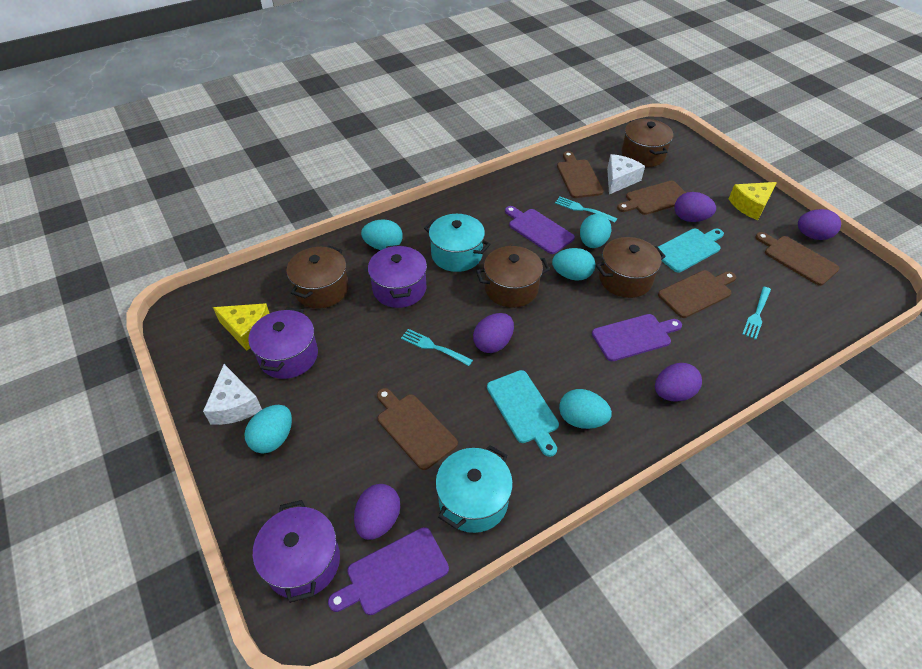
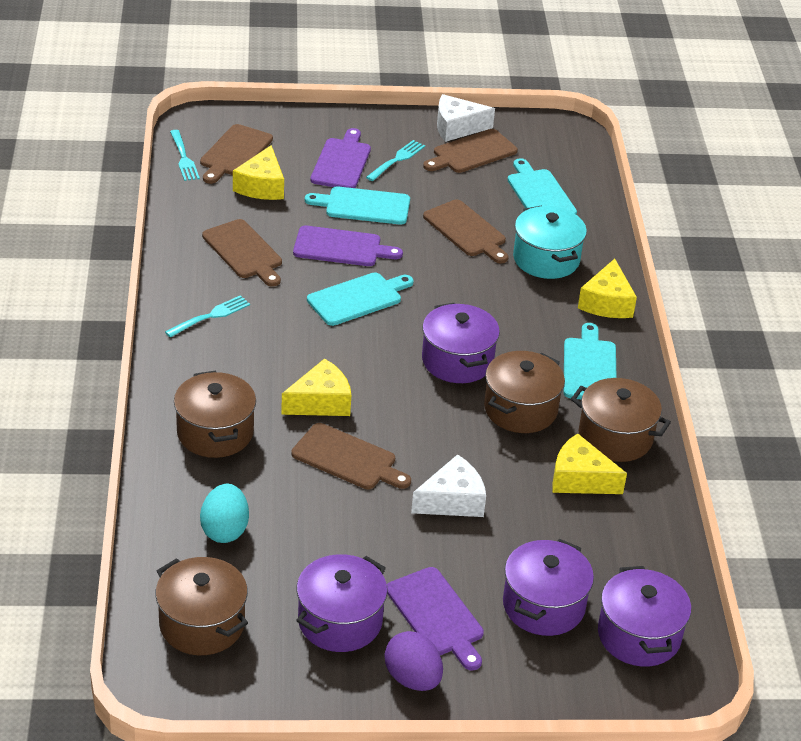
purple egg: 5 -> 1
purple pot: 3 -> 4
turquoise cutting board: 2 -> 4
turquoise egg: 5 -> 1
turquoise pot: 2 -> 1
yellow cheese: 2 -> 4

